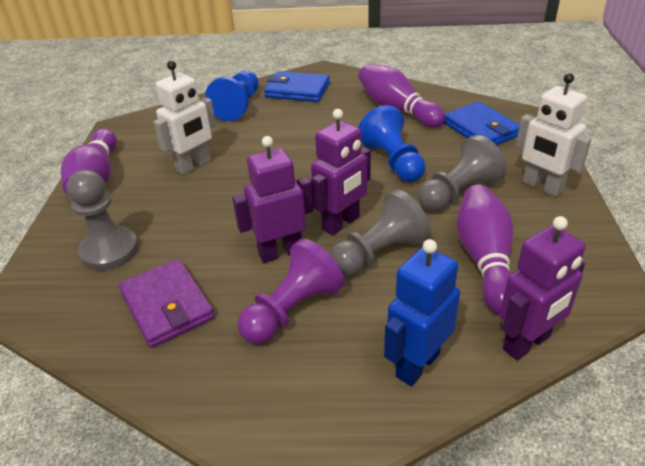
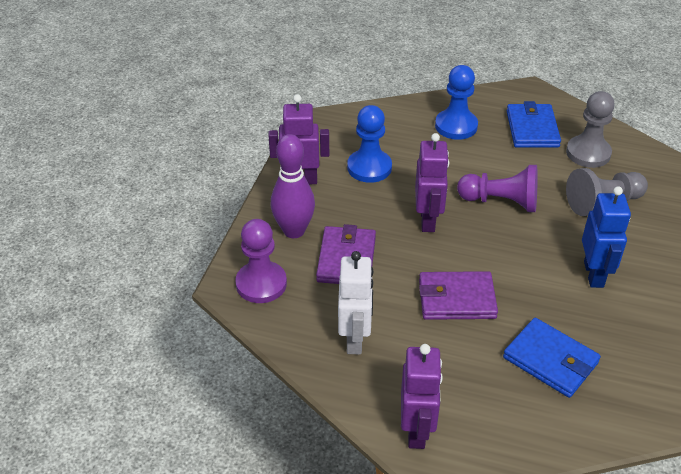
grey pawn: 3 -> 2
purple bowling pin: 3 -> 1
purple pawn: 1 -> 2
purple wallet: 1 -> 2
white robot: 2 -> 1

